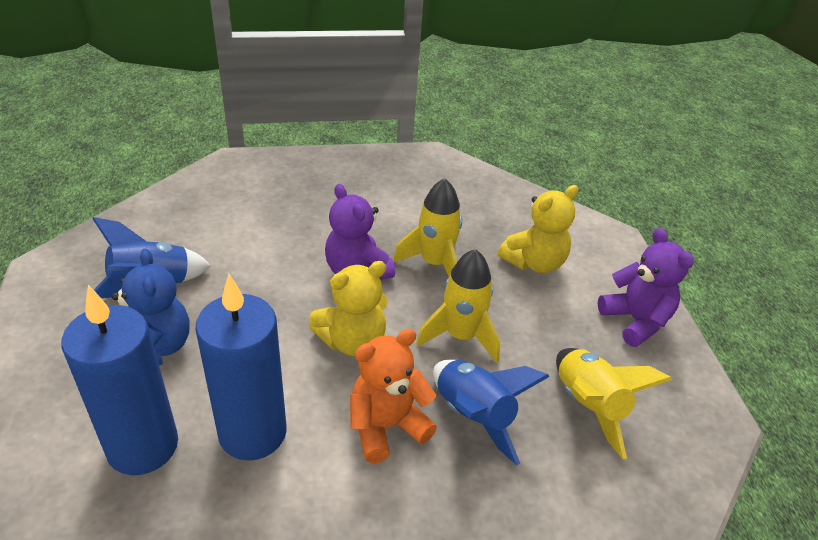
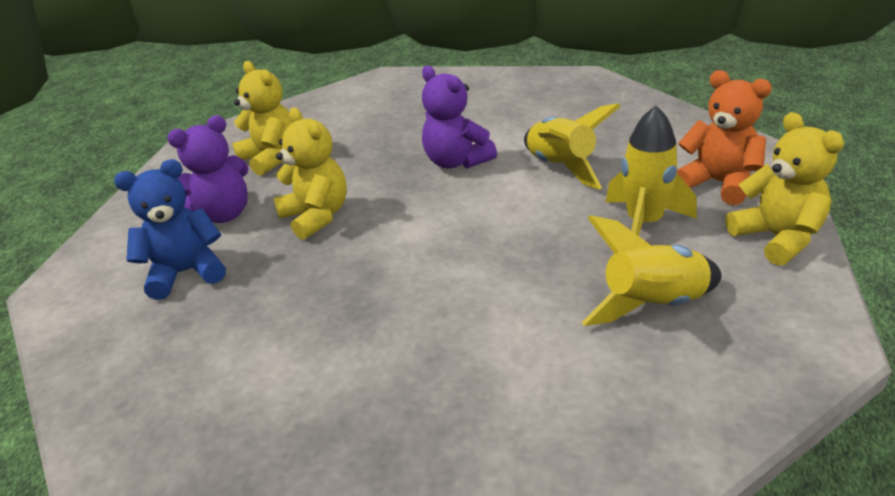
blue candle: 2 -> 0
blue rocket: 2 -> 0
yellow teddy bear: 2 -> 3

